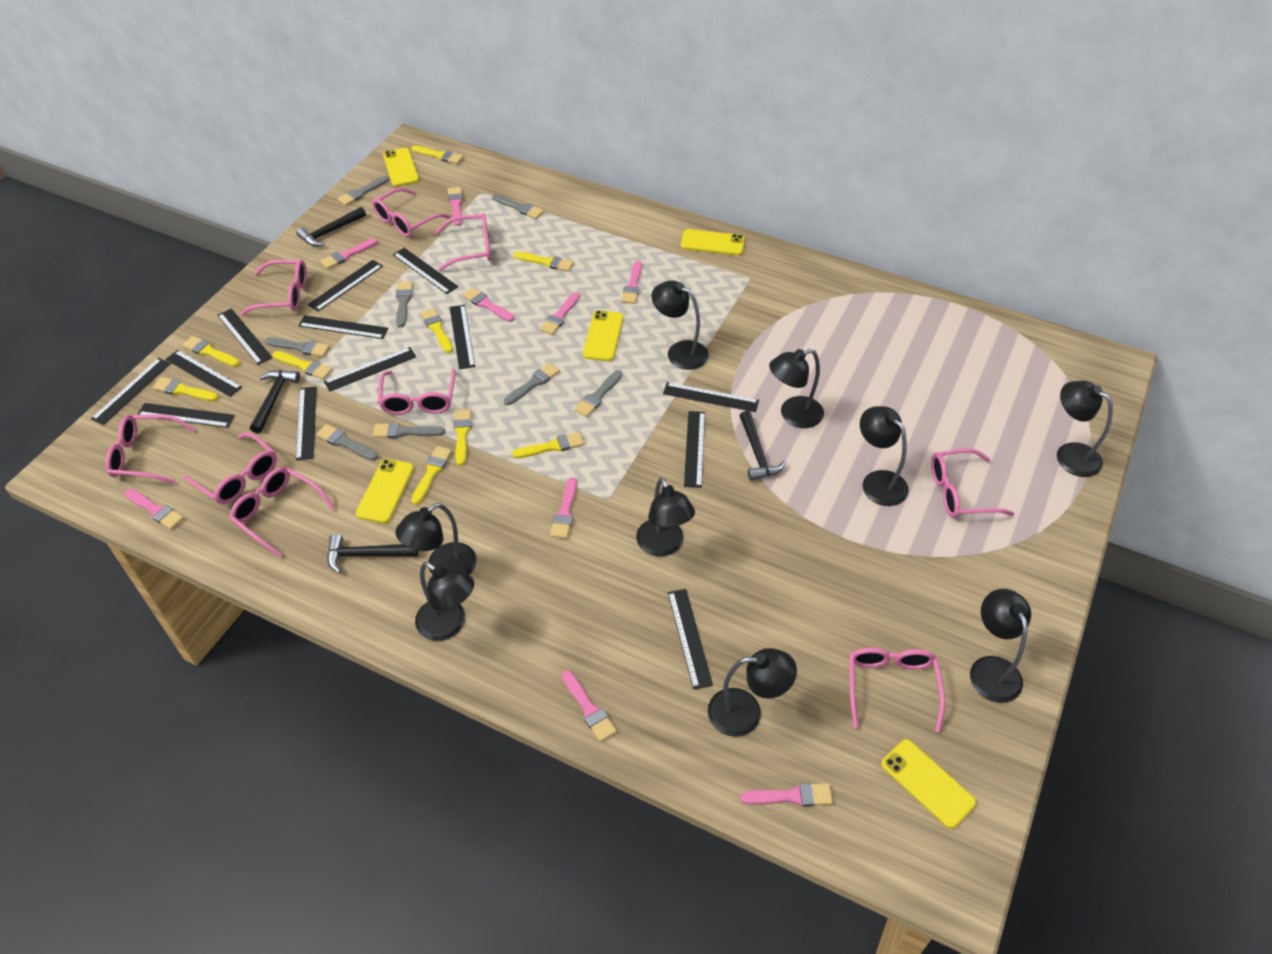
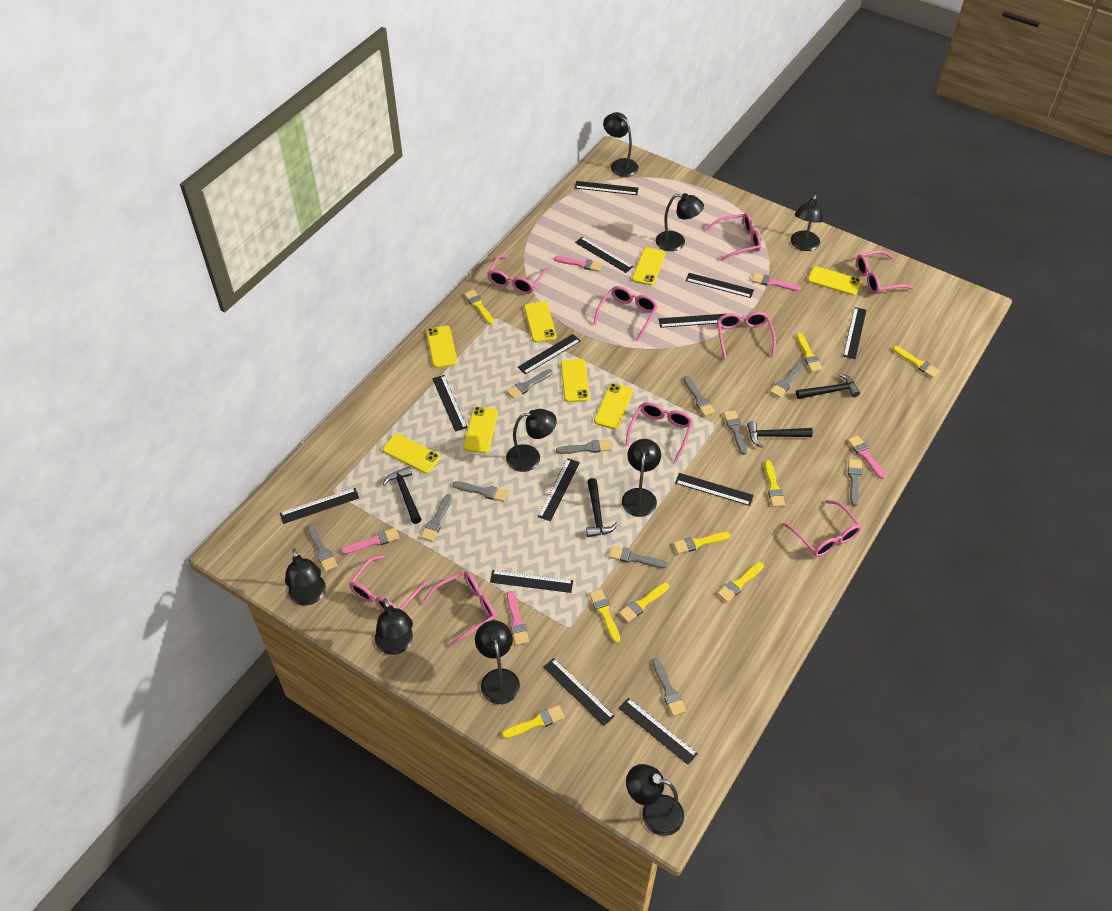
grey brush: 8 -> 11
pink brush: 9 -> 5
yellow phone: 5 -> 8

